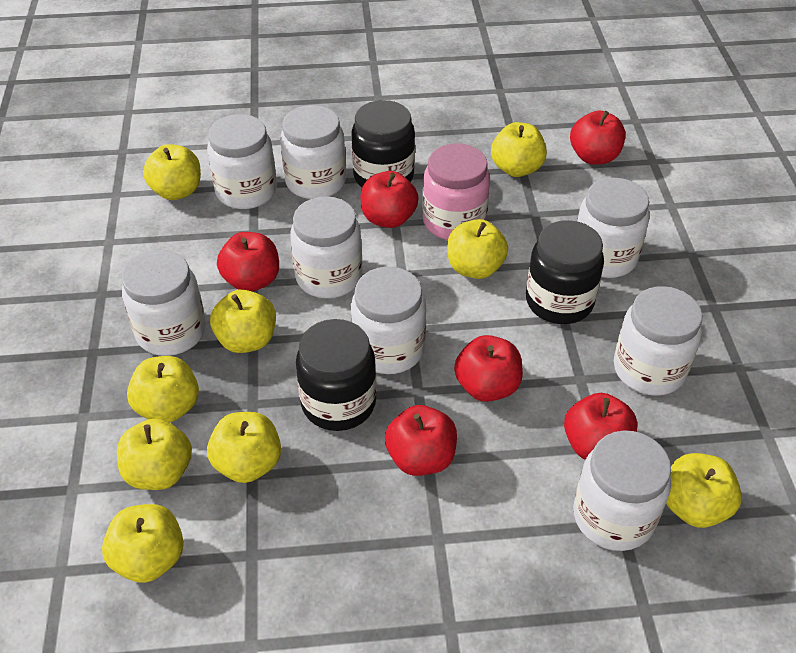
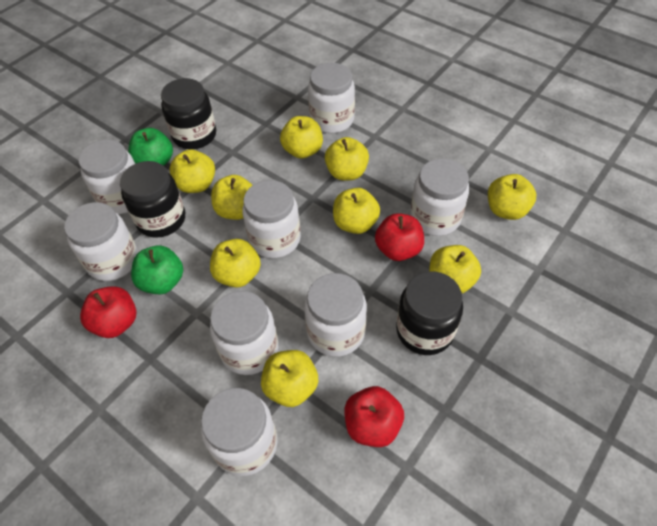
green apple: 0 -> 2
pink jar: 1 -> 0
red apple: 6 -> 3

